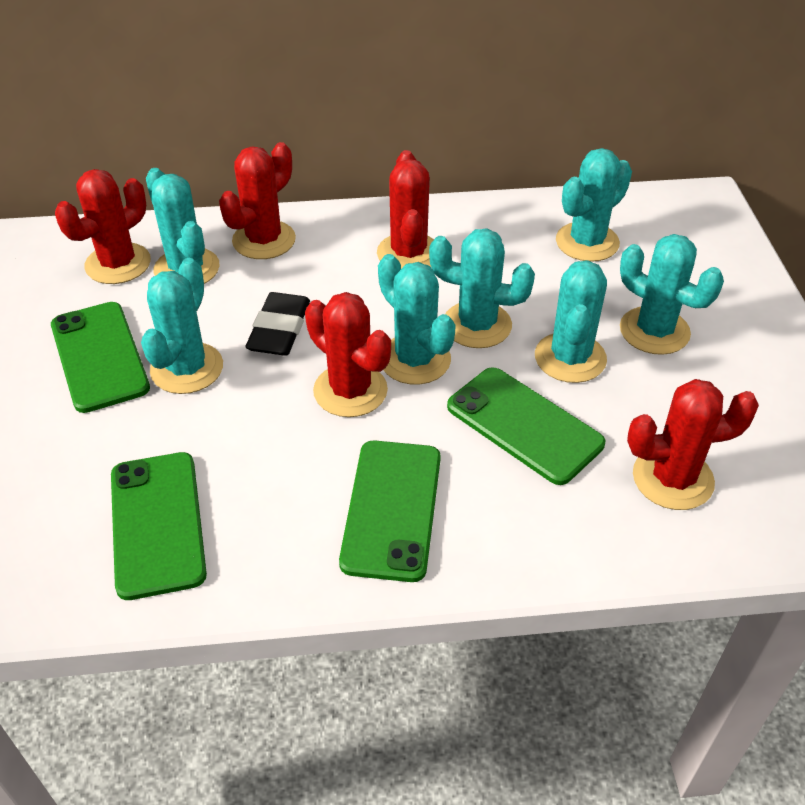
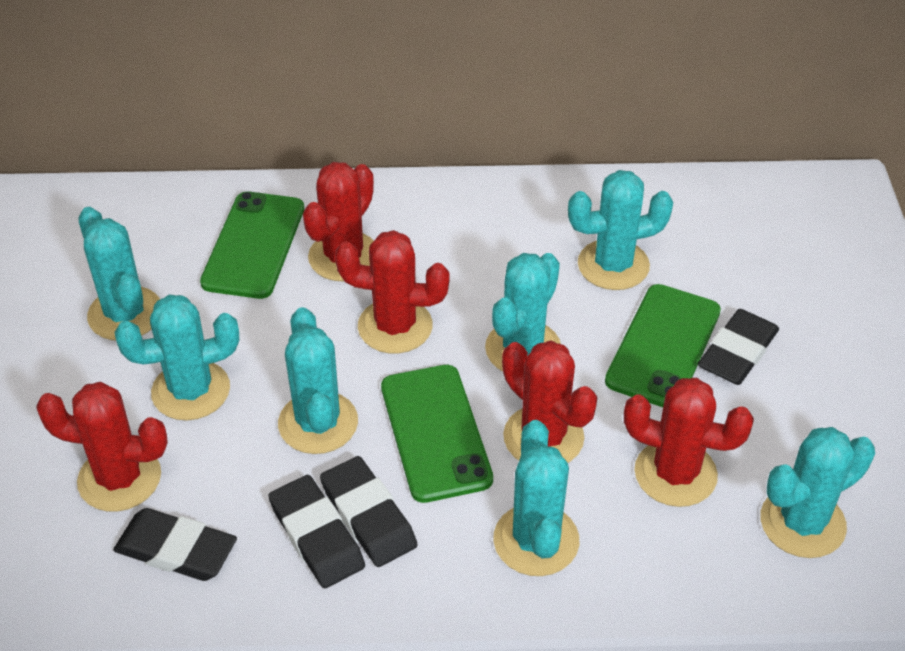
black eraser: 1 -> 4
green phone: 4 -> 3

